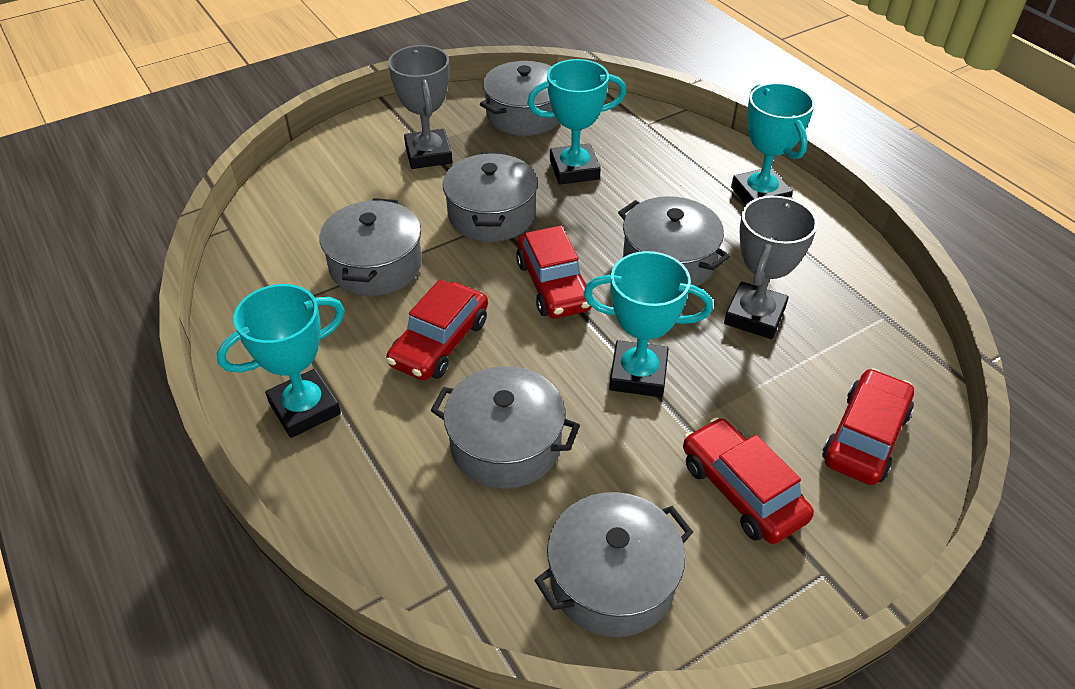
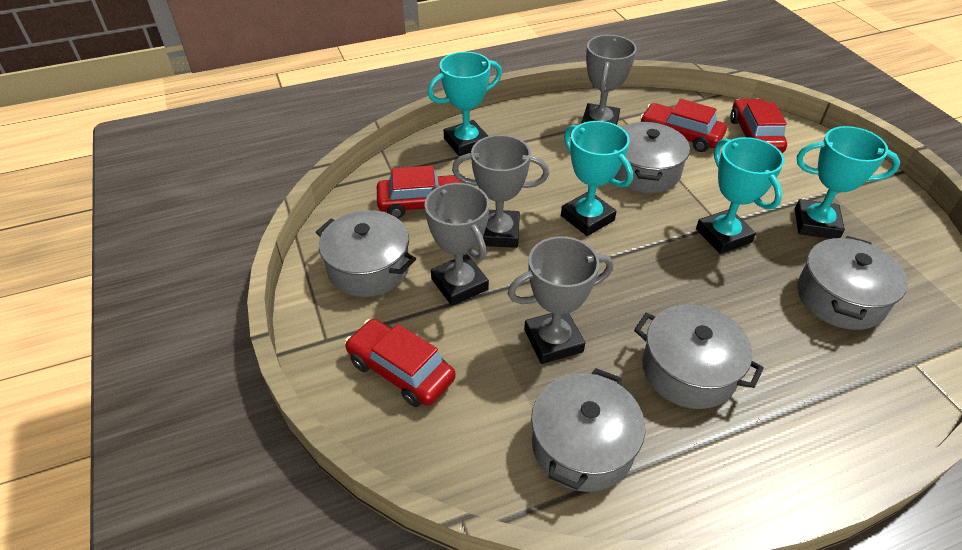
grey pot: 6 -> 5
grey trophy: 2 -> 4

